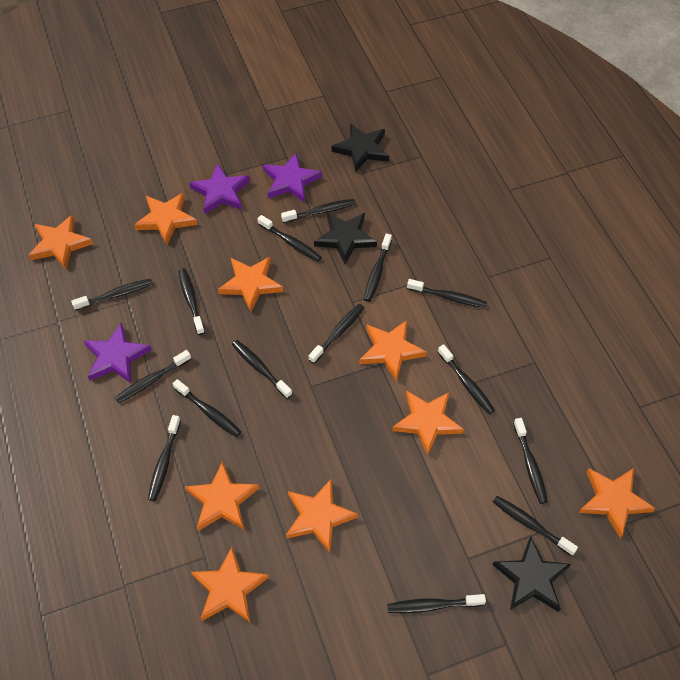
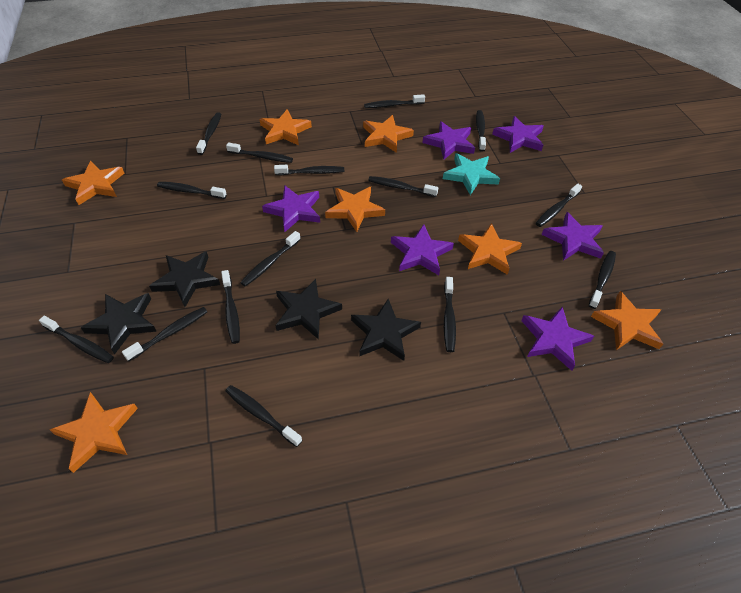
black star: 3 -> 4
orange star: 9 -> 7
purple star: 3 -> 6
turquoise star: 0 -> 1

